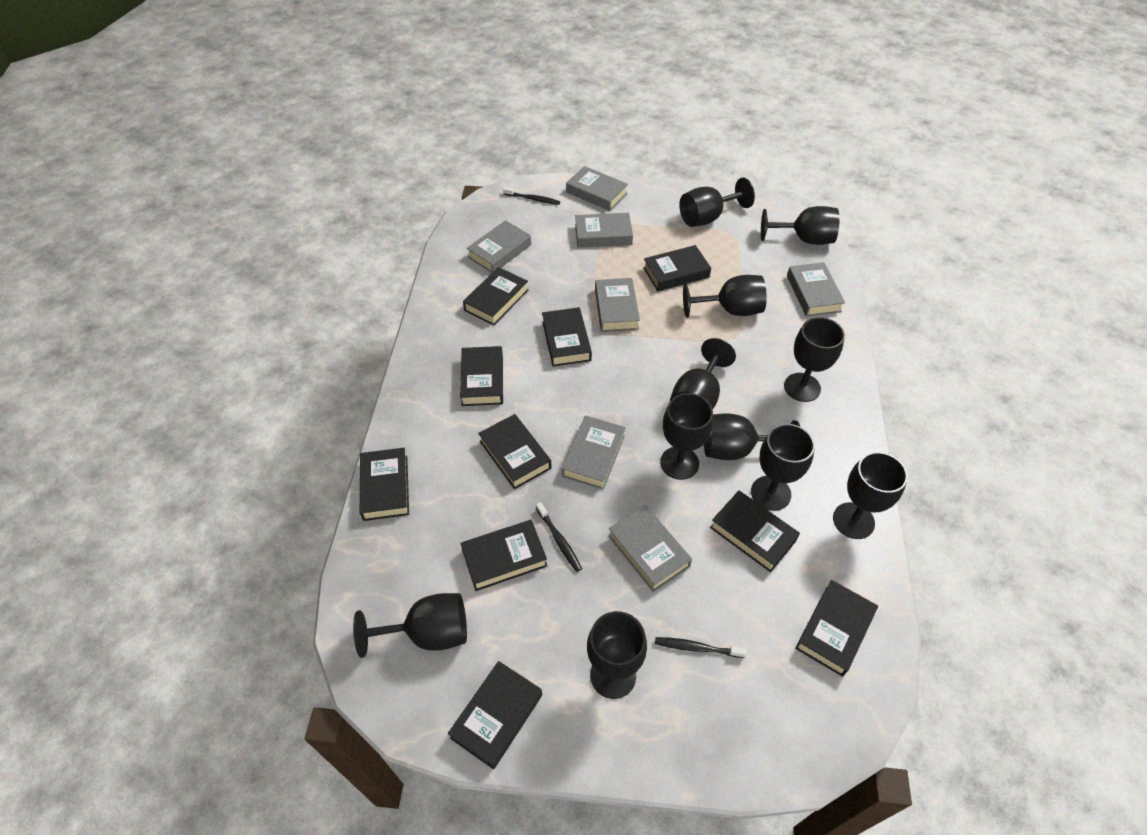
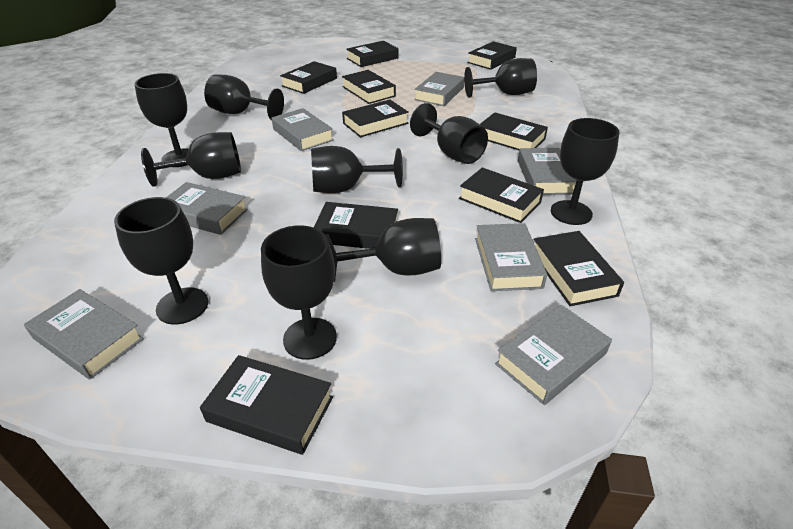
black goblet: 11 -> 10
black toothbrush: 3 -> 0

